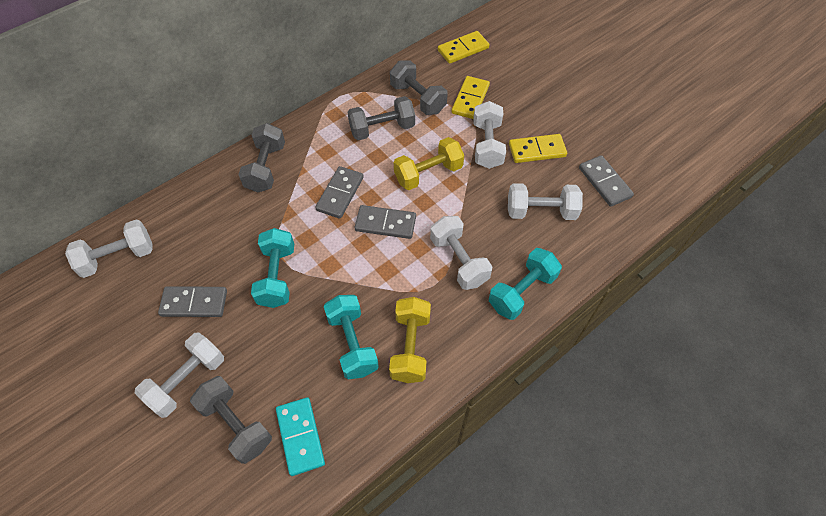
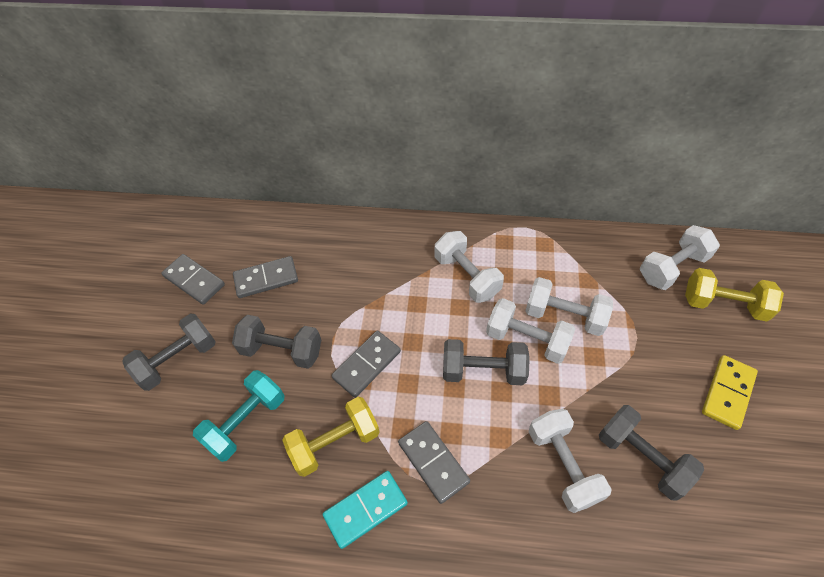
turquoise dumbbell: 3 -> 1
yellow domino: 3 -> 1

